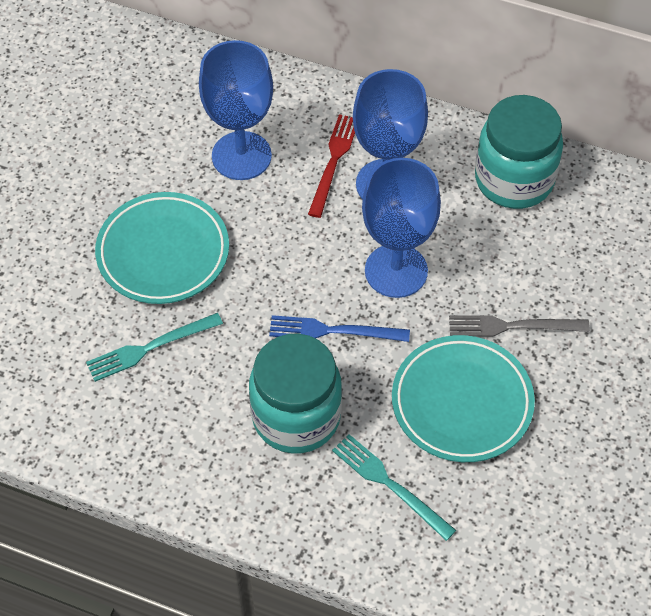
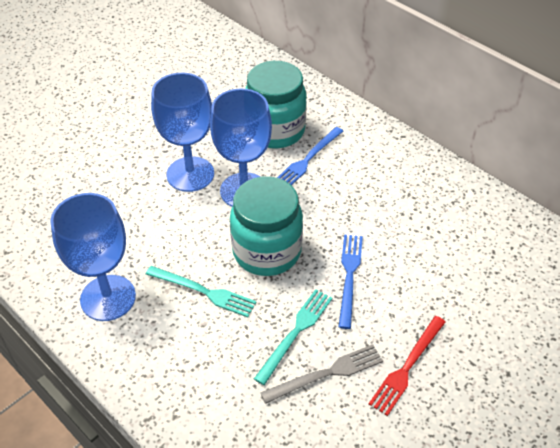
blue fork: 1 -> 2
turquoise plate: 2 -> 0

